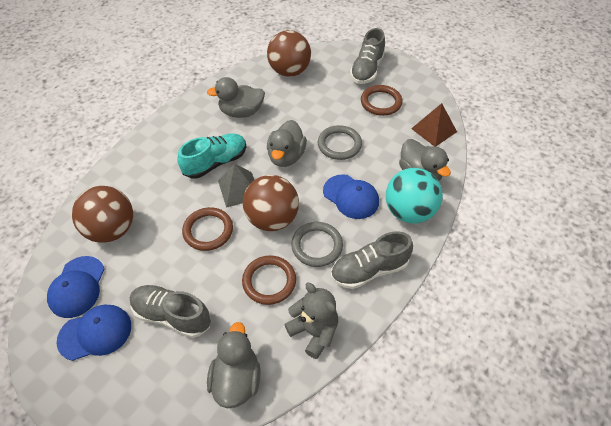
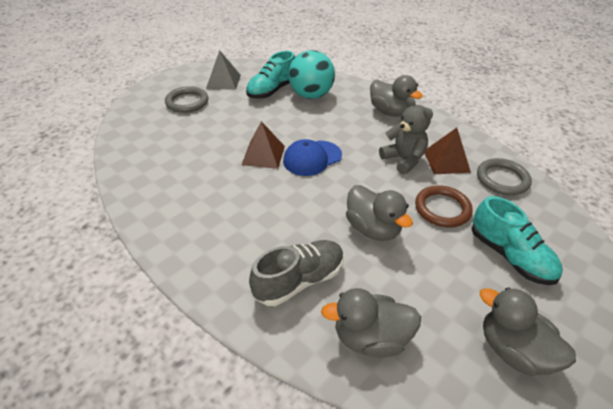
blue cap: 3 -> 1
brown ball: 3 -> 0
brown pyramid: 1 -> 2
brown ring: 3 -> 1
grey shoe: 3 -> 1
turquoise shoe: 1 -> 2

